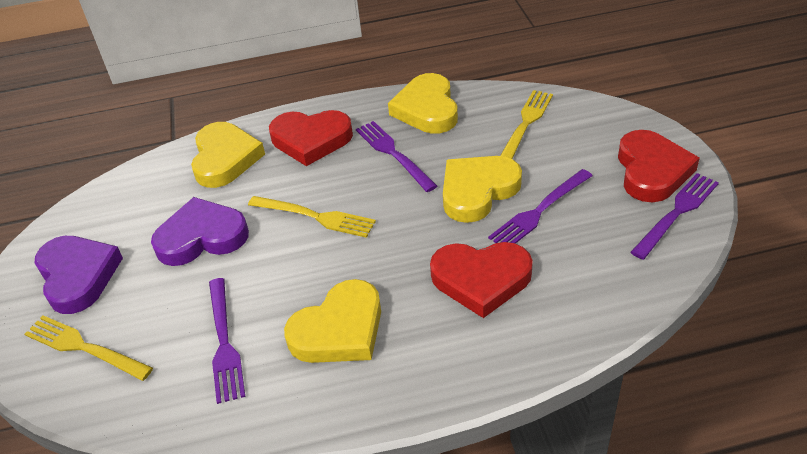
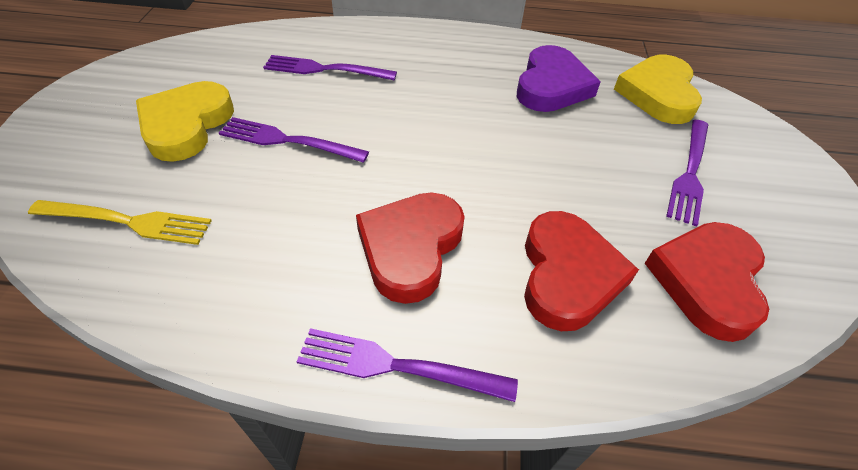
purple heart: 2 -> 1
yellow fork: 3 -> 1
yellow heart: 4 -> 2

